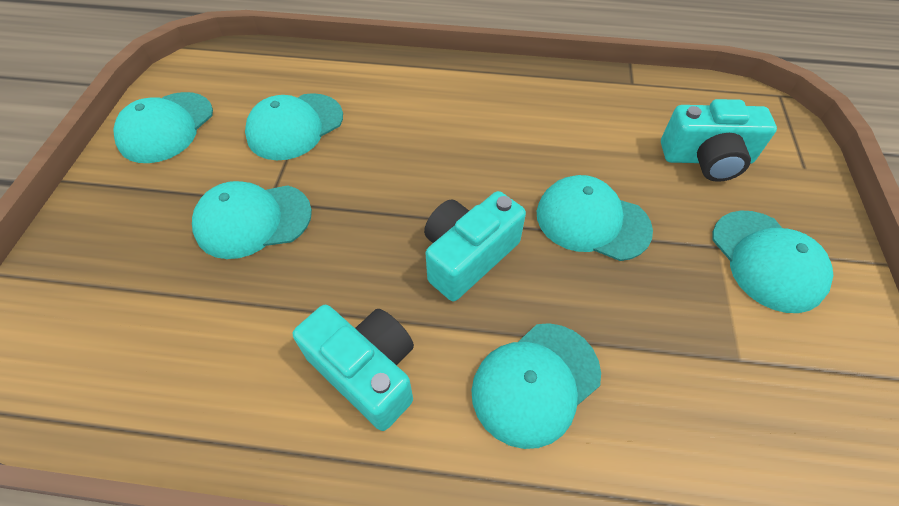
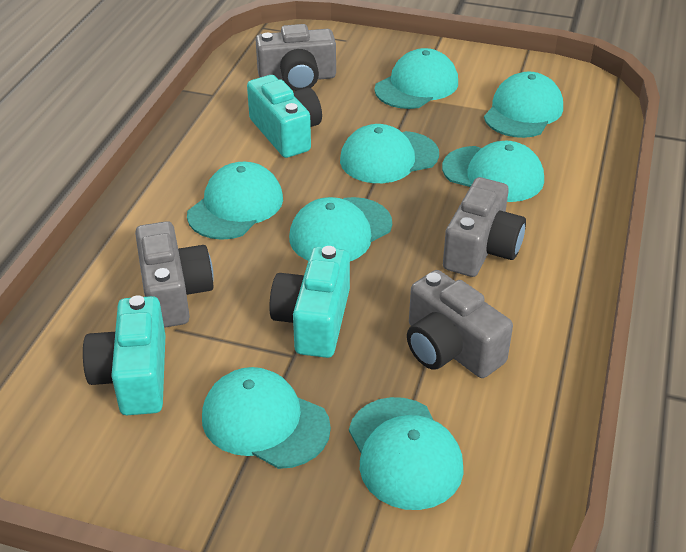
grey camera: 0 -> 4
turquoise cap: 6 -> 8

